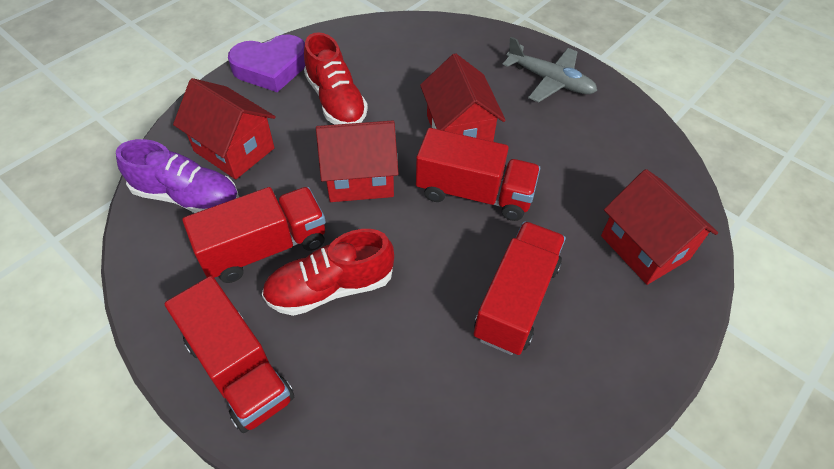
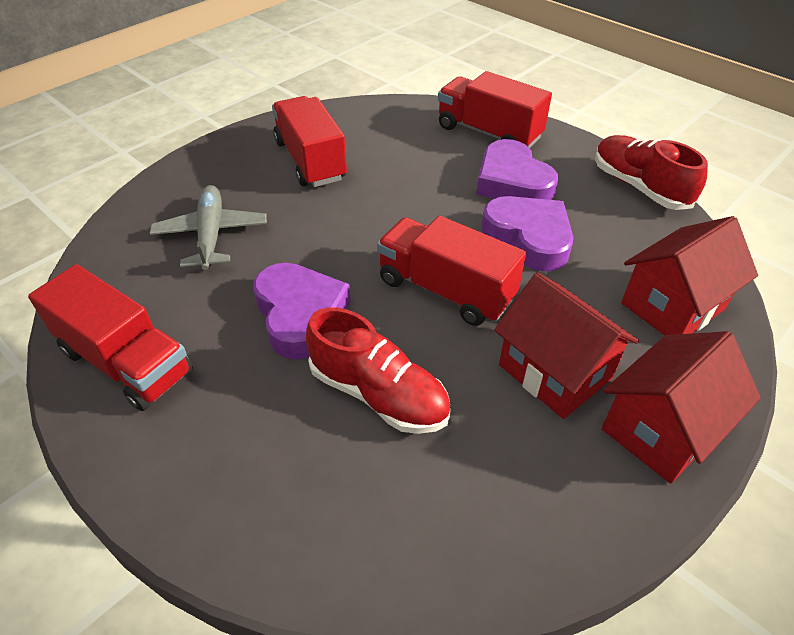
purple heart: 1 -> 3
purple shoe: 1 -> 0
red house: 4 -> 3

